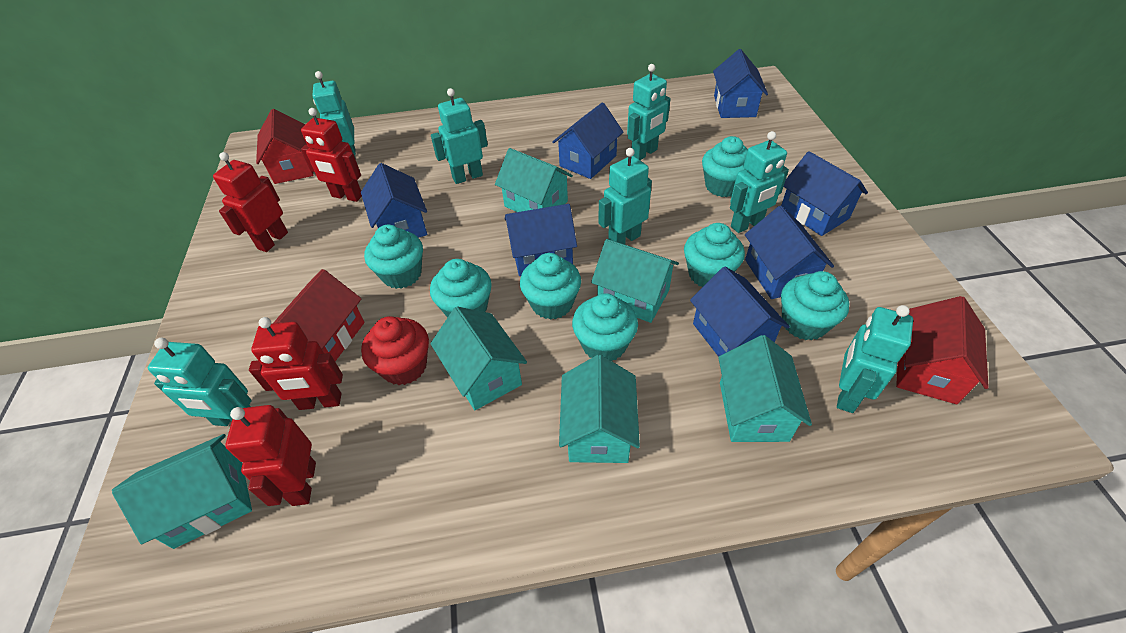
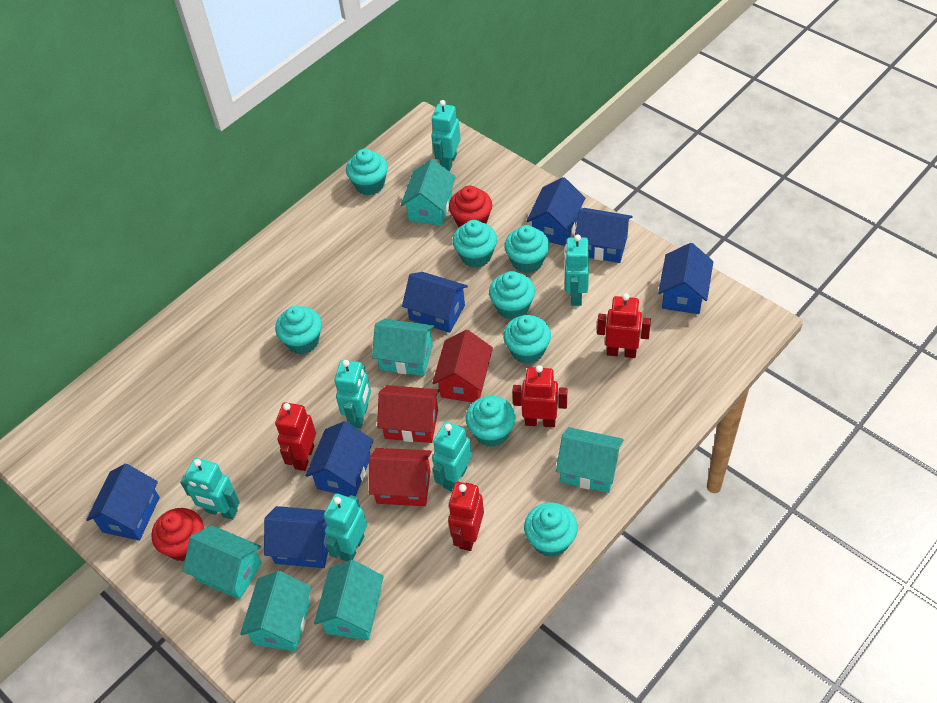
red cupcake: 1 -> 2
turquoise cupcake: 7 -> 8
turquoise robot: 7 -> 6

